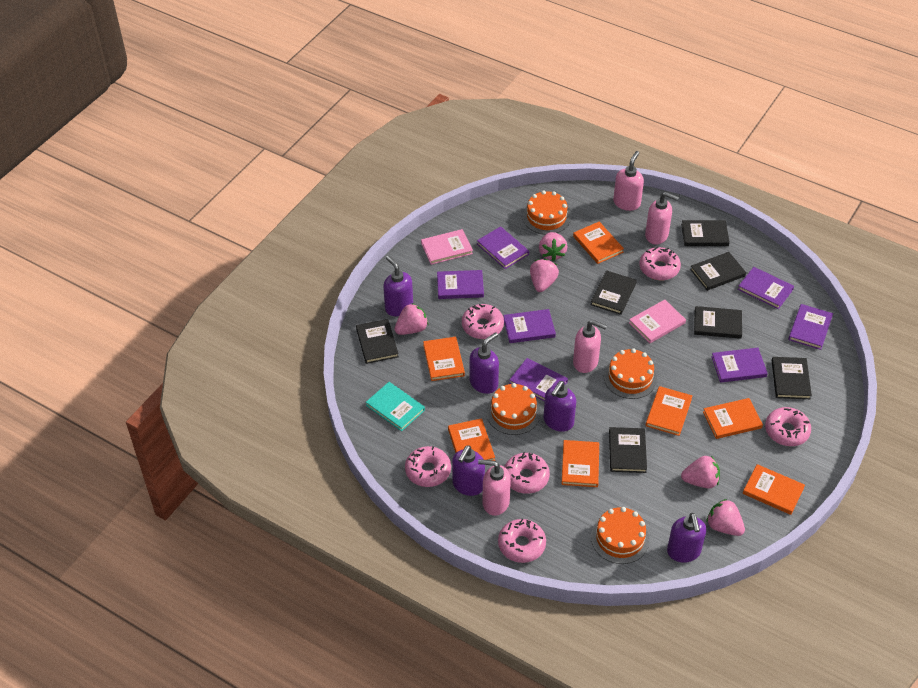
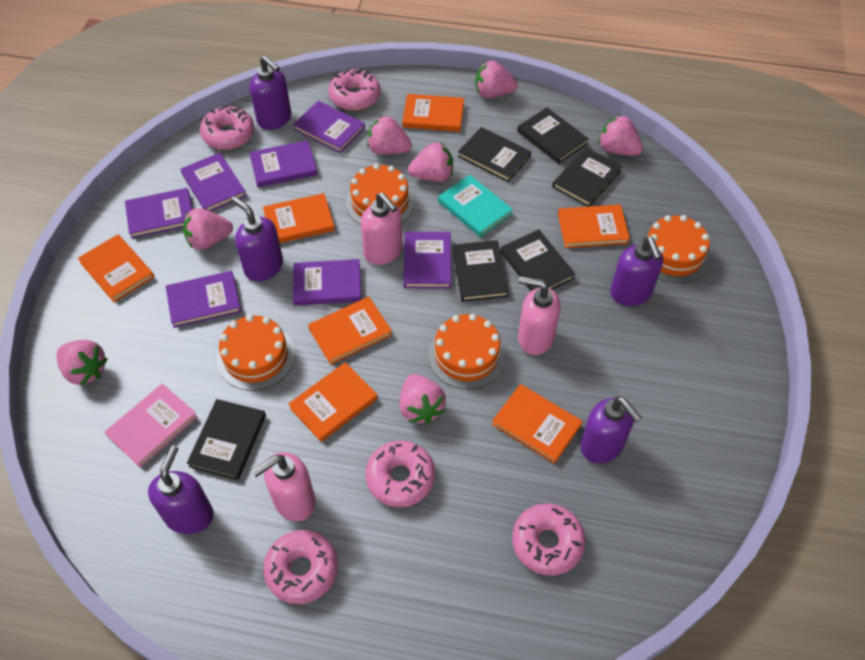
black book: 7 -> 6
pink book: 2 -> 1
pink donut: 6 -> 5
pink soap dispenser: 4 -> 3
pink strawberry: 5 -> 7

